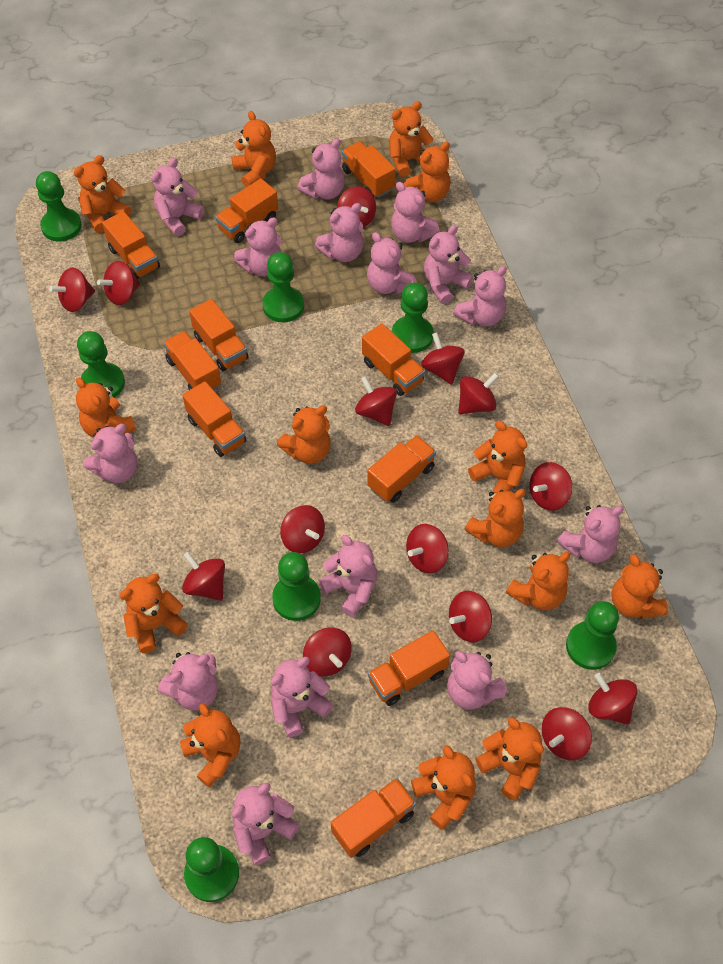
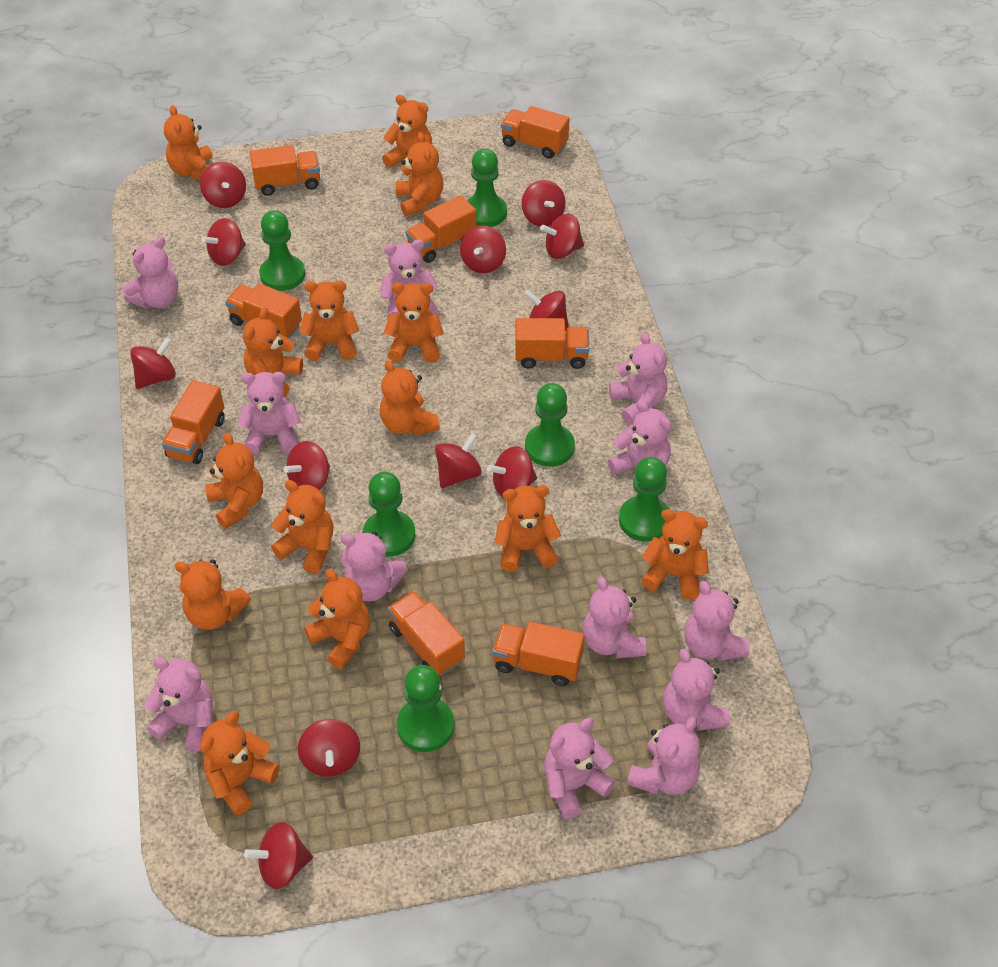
green pawn: 7 -> 6
orange truck: 10 -> 8
pink teddy bear: 15 -> 12
red spinning top: 14 -> 12

